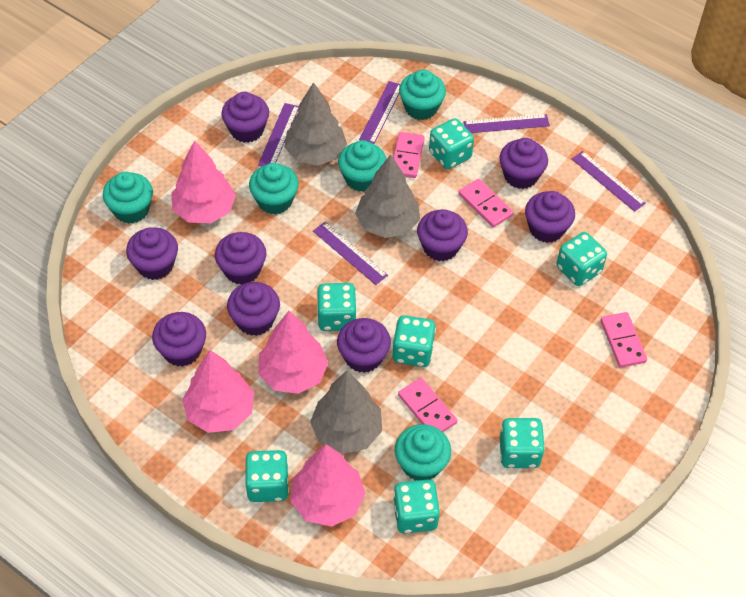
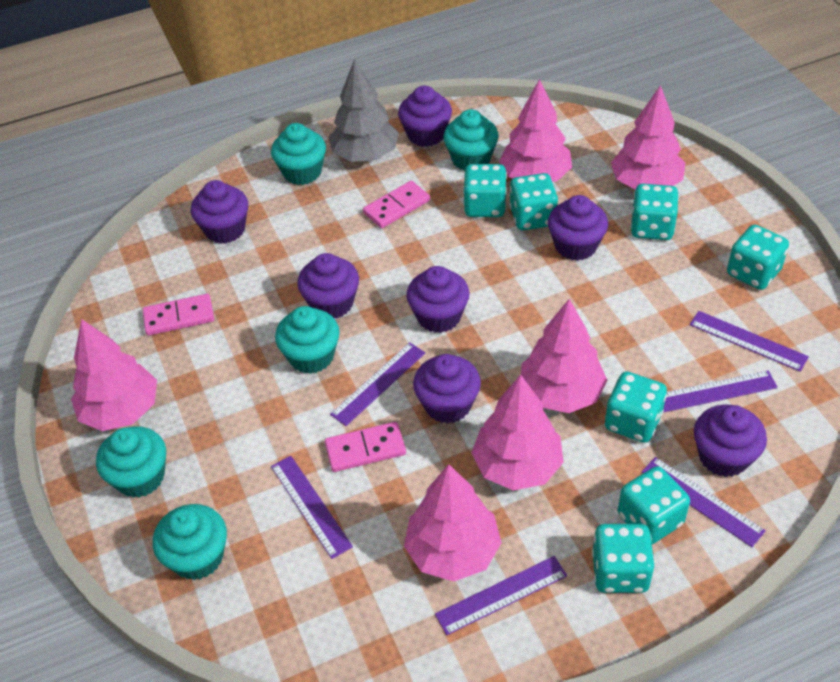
grey tree: 3 -> 1
pink domino: 4 -> 3
pink tree: 4 -> 6
purple cupcake: 9 -> 7
purple ruler: 5 -> 6

